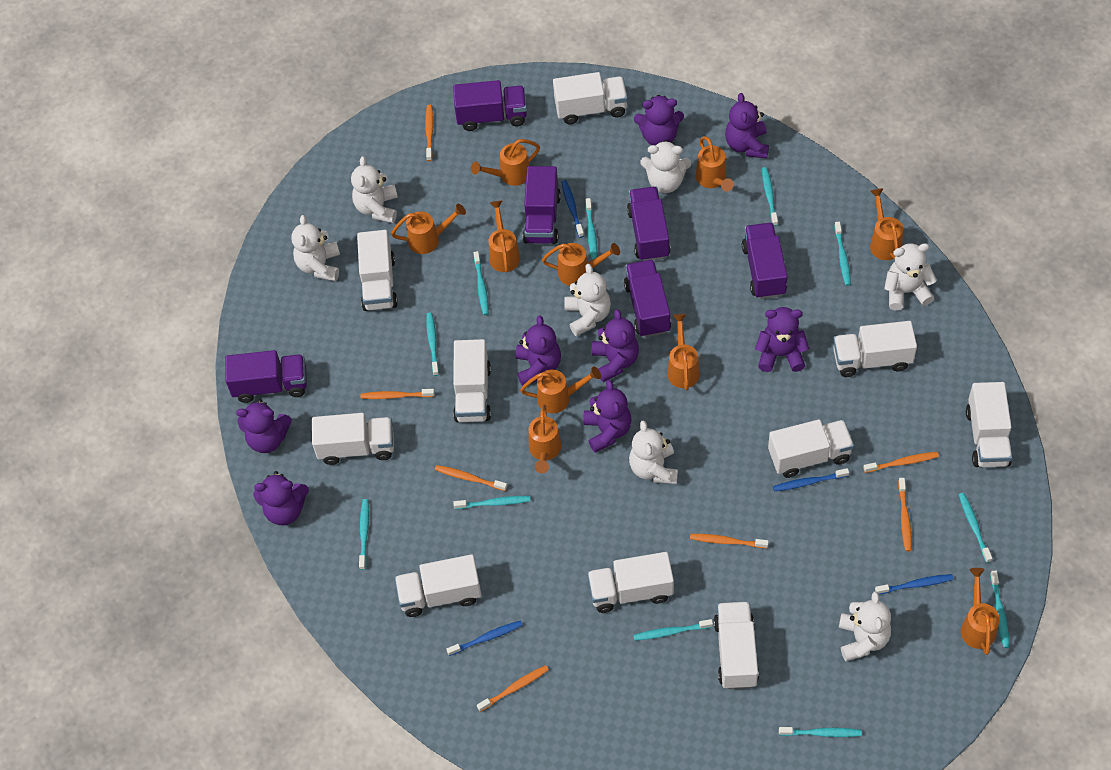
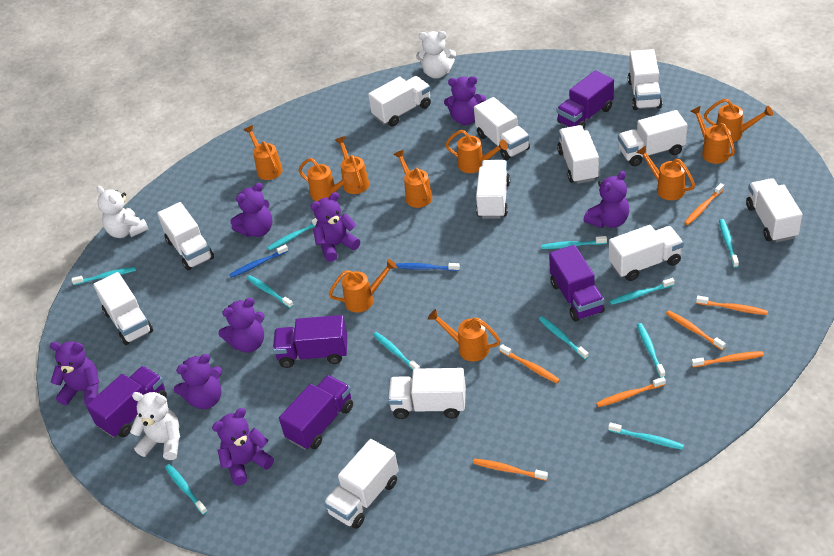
blue toothbrush: 4 -> 2
purple truck: 6 -> 5
white teddy bear: 7 -> 3
white truck: 10 -> 12

